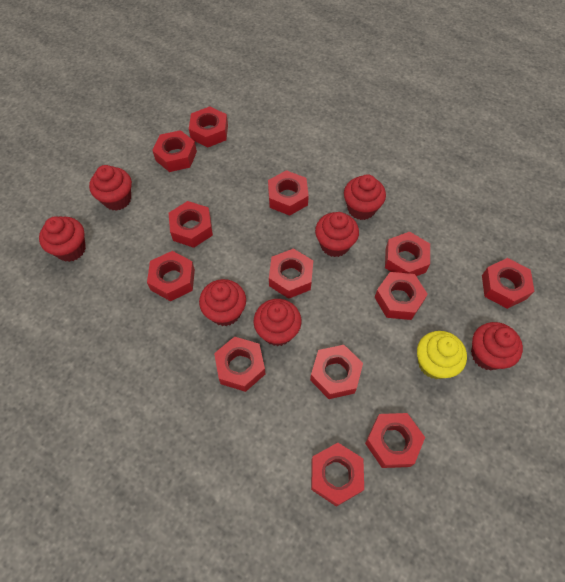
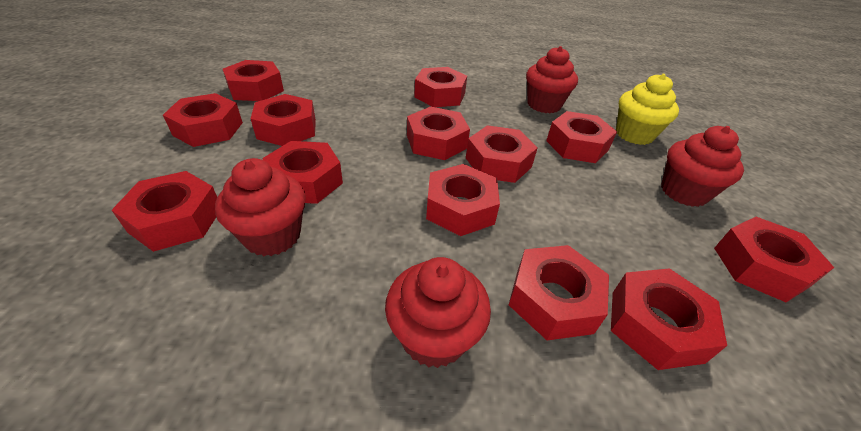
red cupcake: 7 -> 4

